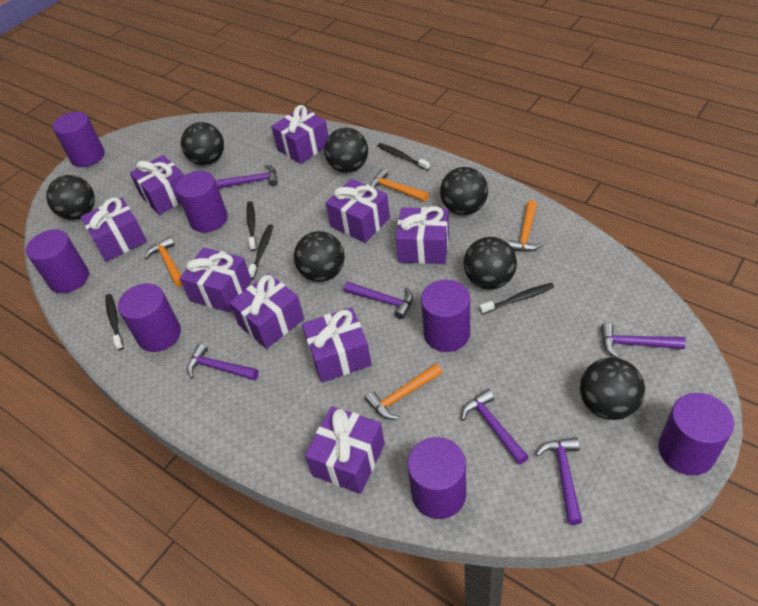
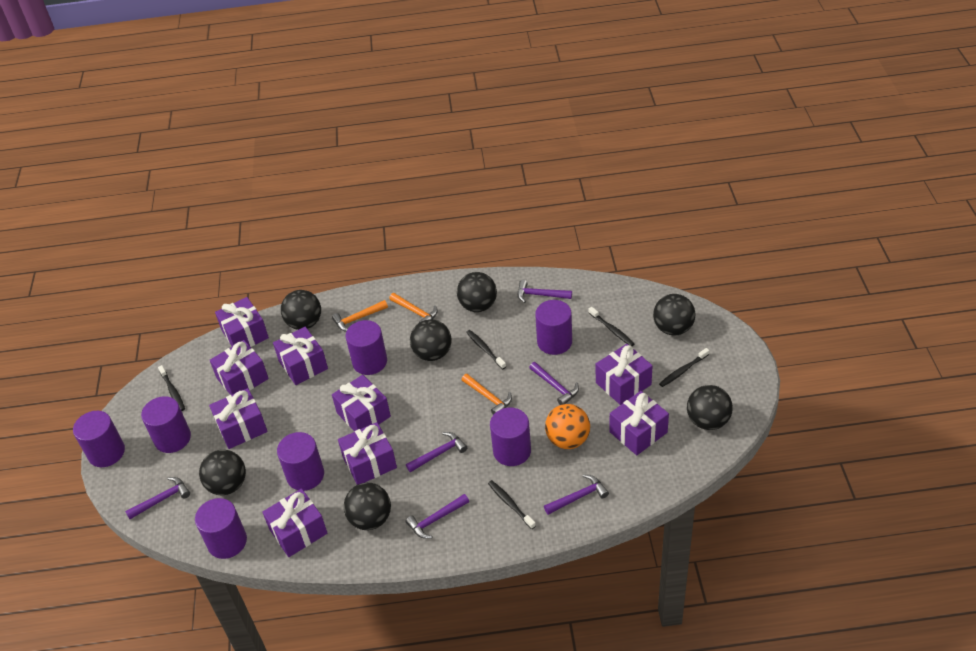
orange ball: 0 -> 1
orange hammer: 4 -> 3

